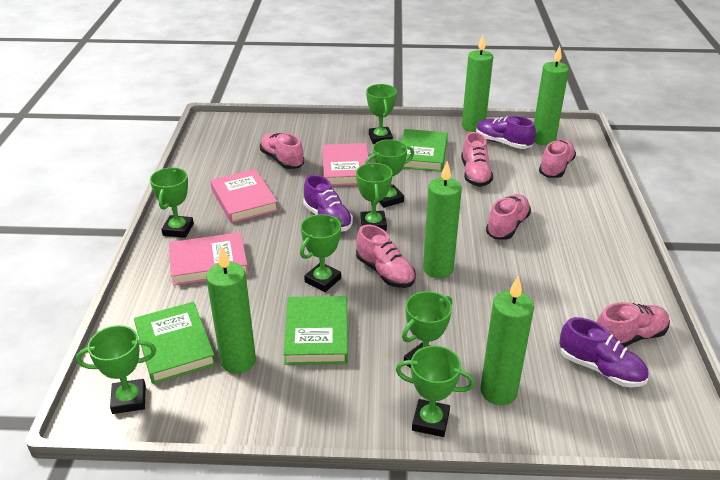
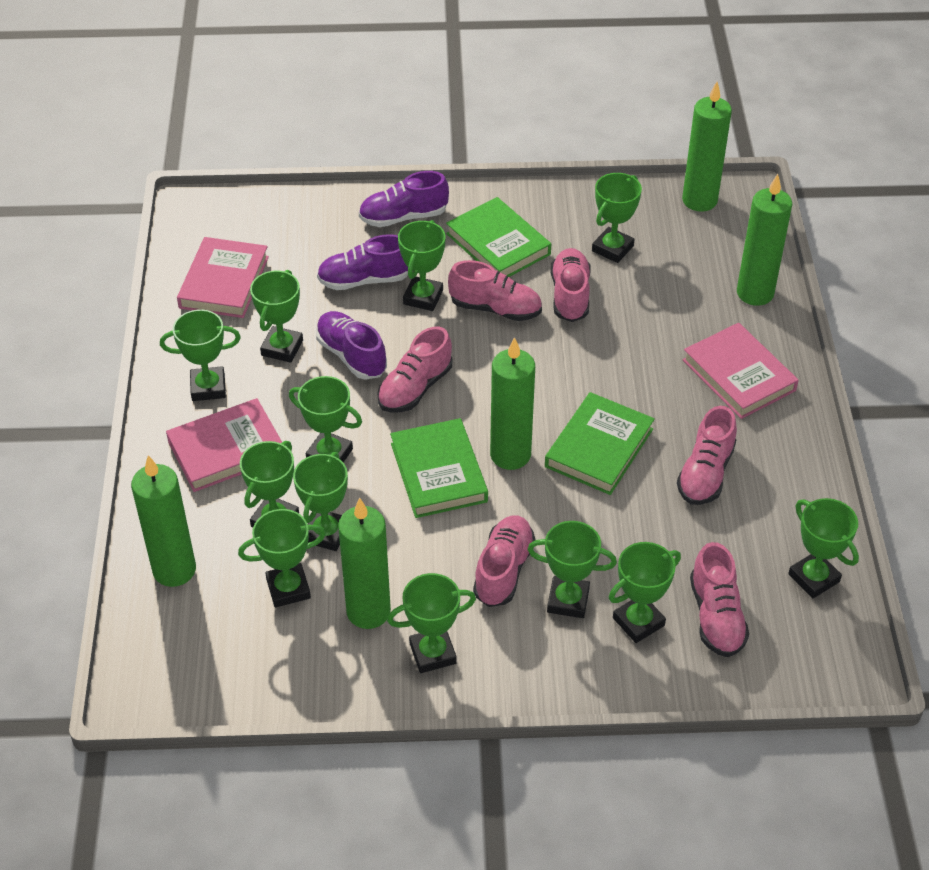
green trophy: 8 -> 12

